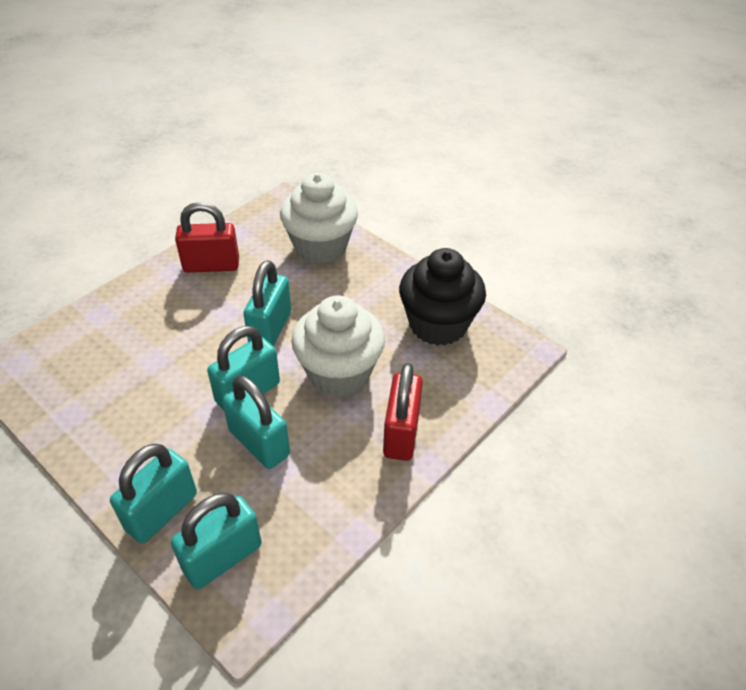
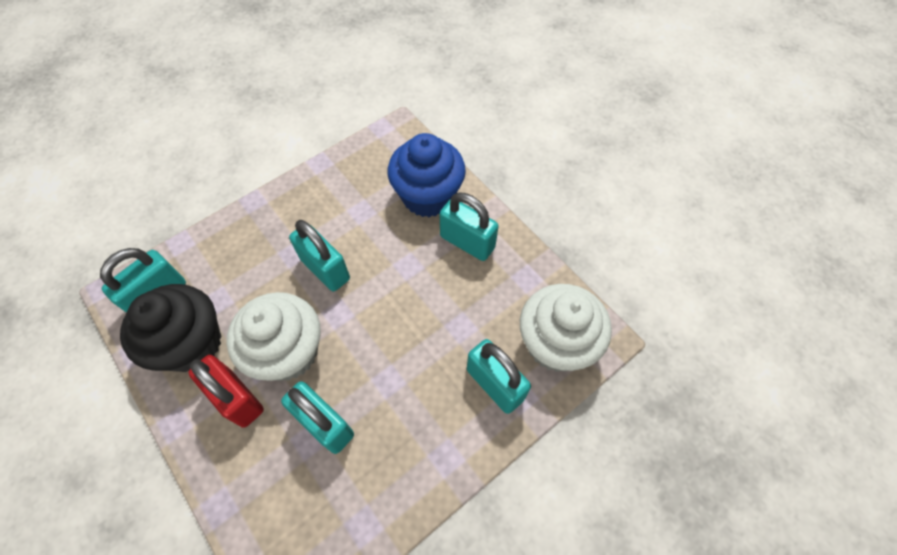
blue cupcake: 0 -> 1
red padlock: 2 -> 1

